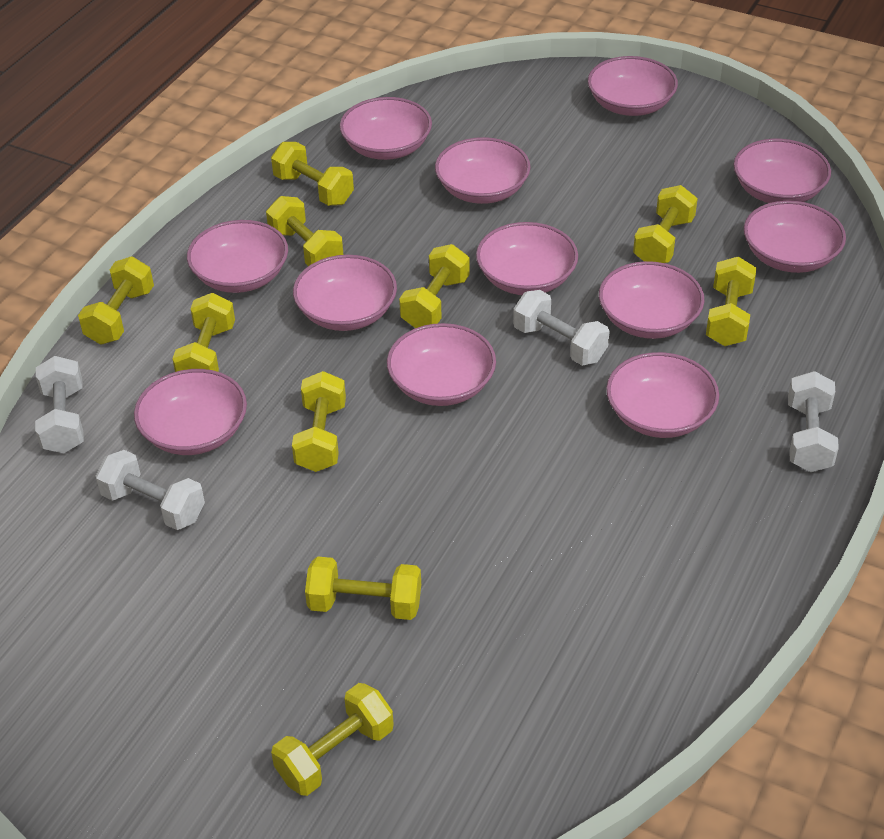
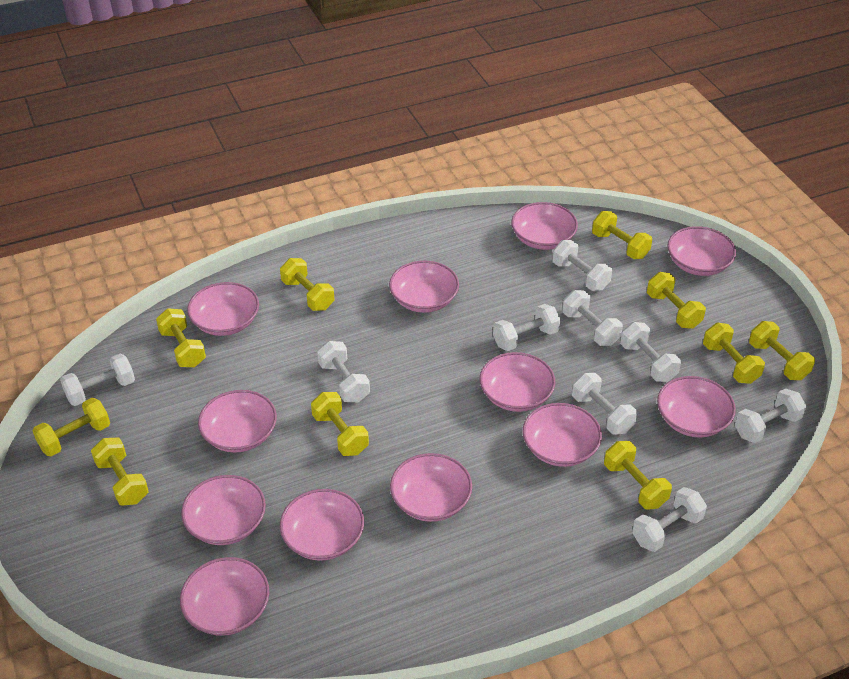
white dumbbell: 4 -> 9

